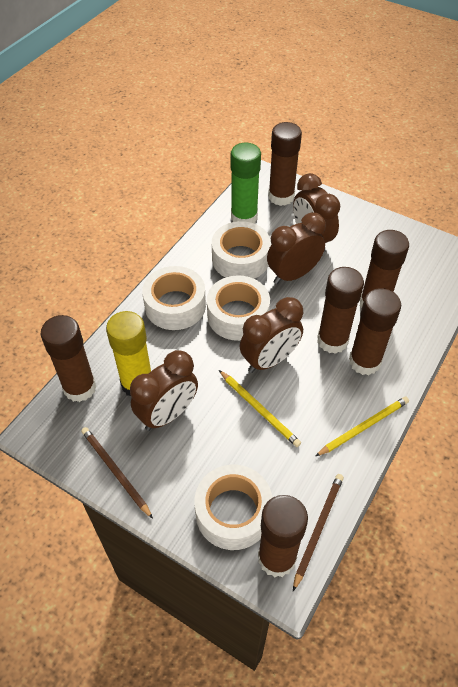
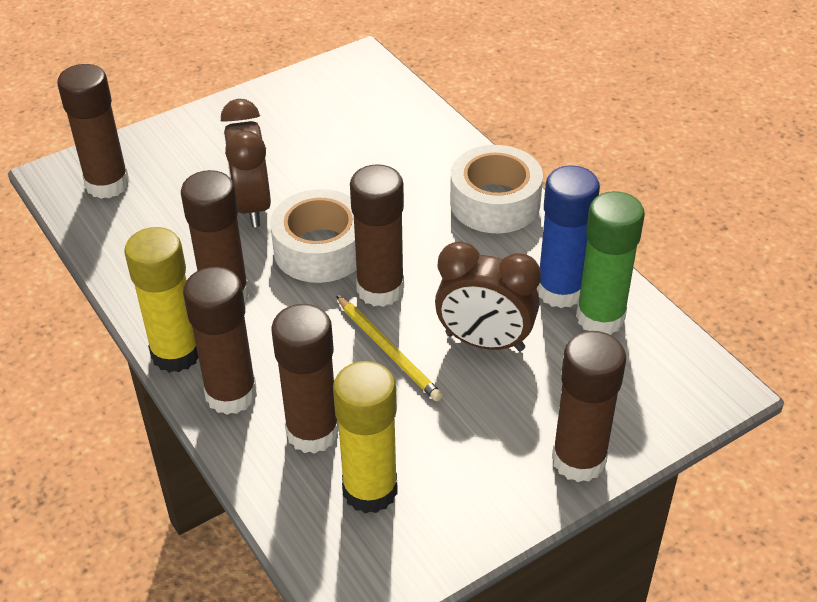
blue glue stick: 0 -> 1
brown clock: 4 -> 2
brown pencil: 2 -> 0
white tape: 4 -> 2
yellow glue stick: 1 -> 2
yellow pencil: 2 -> 1

